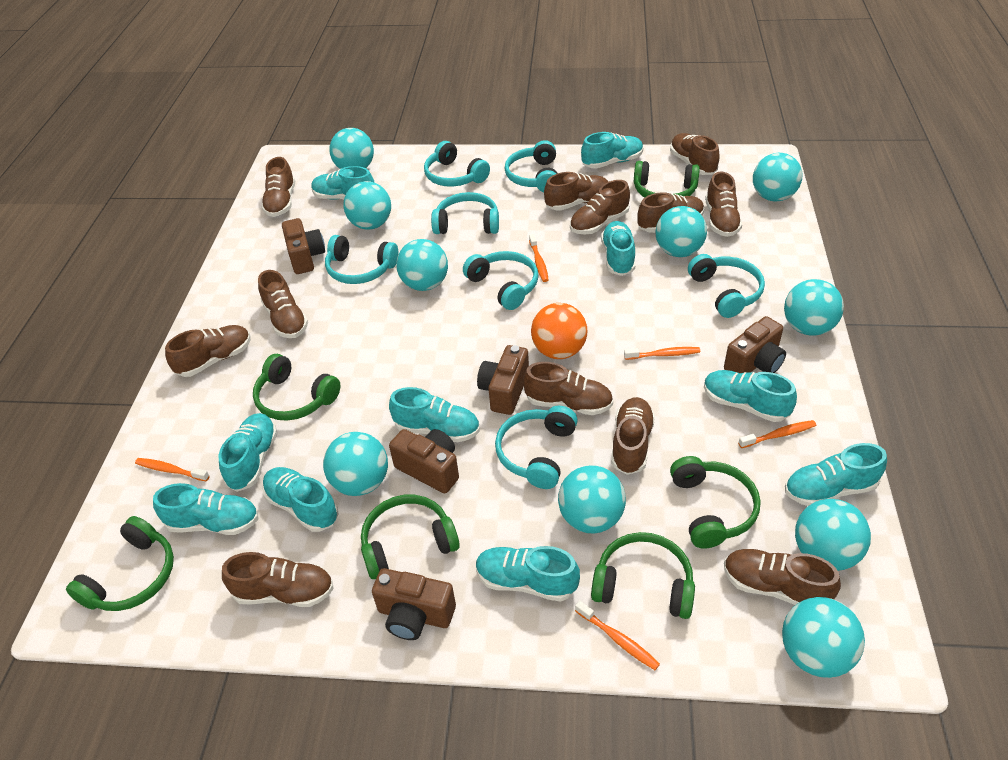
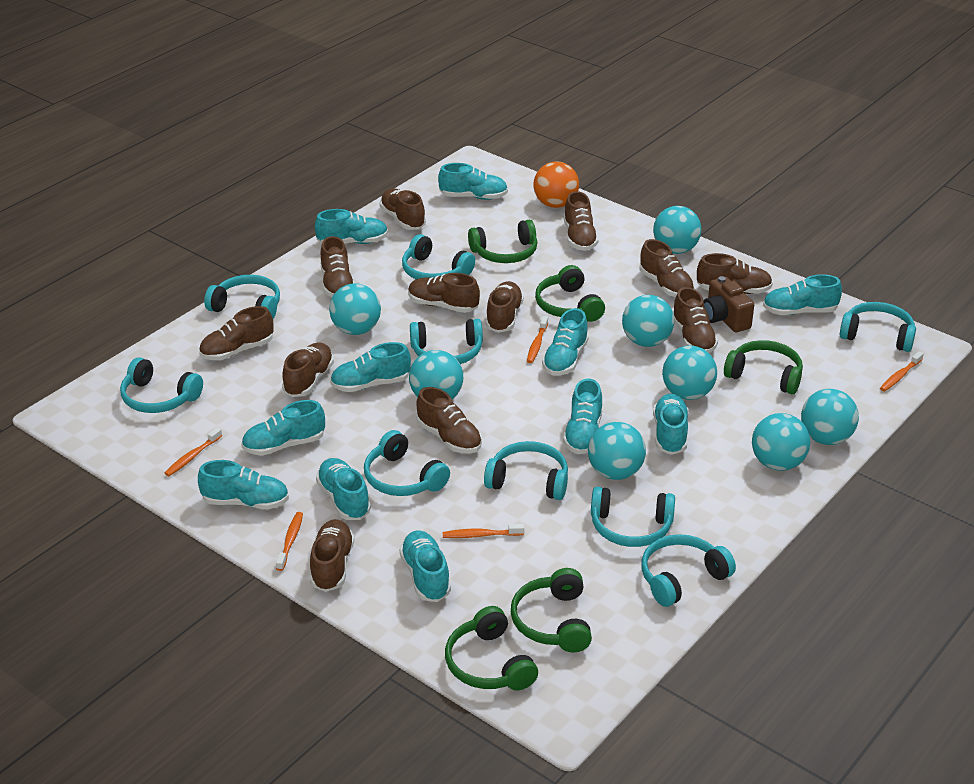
brown camera: 5 -> 1
green headphones: 6 -> 5
turquoise ball: 10 -> 8
turquoise headphones: 7 -> 9
turquoise shoe: 10 -> 11

